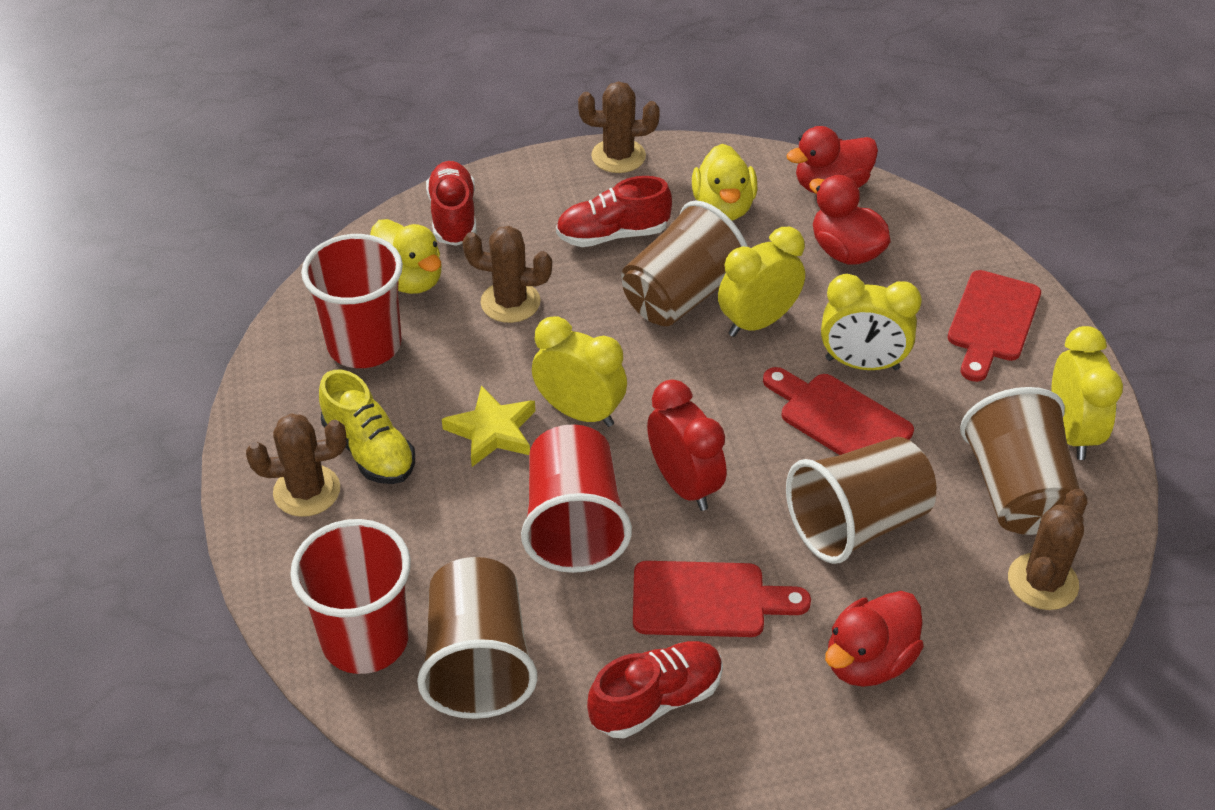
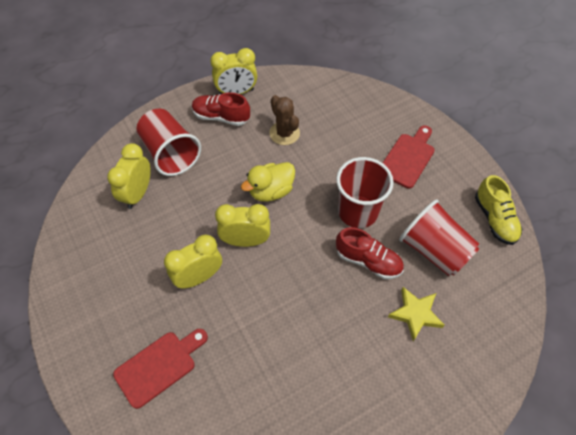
brown cactus: 4 -> 1
brown cup: 4 -> 0
red clock: 1 -> 0
red cutting board: 3 -> 2
red duck: 3 -> 0
red shoe: 3 -> 2
yellow duck: 2 -> 1

